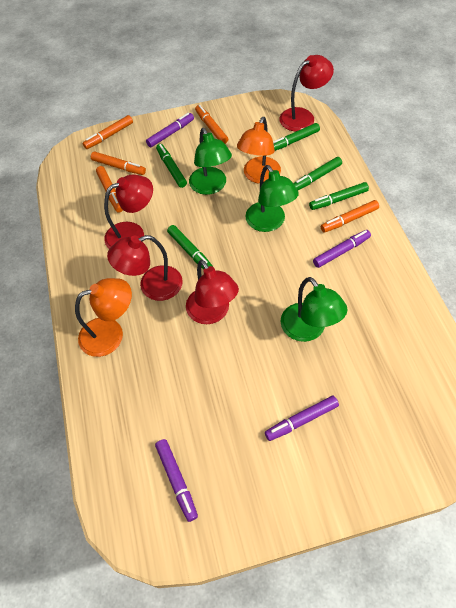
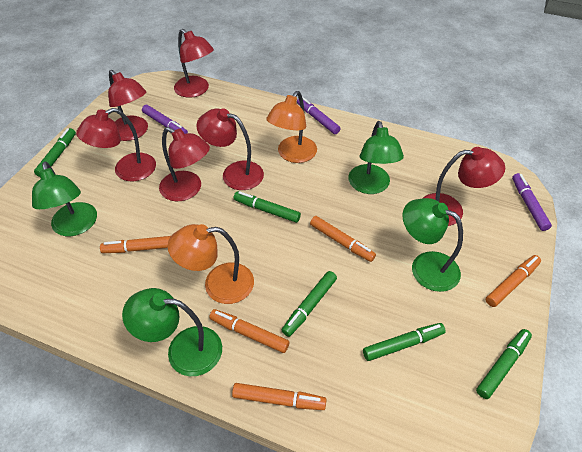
green lamp: 3 -> 4
purple marker: 4 -> 3
red lamp: 4 -> 6

